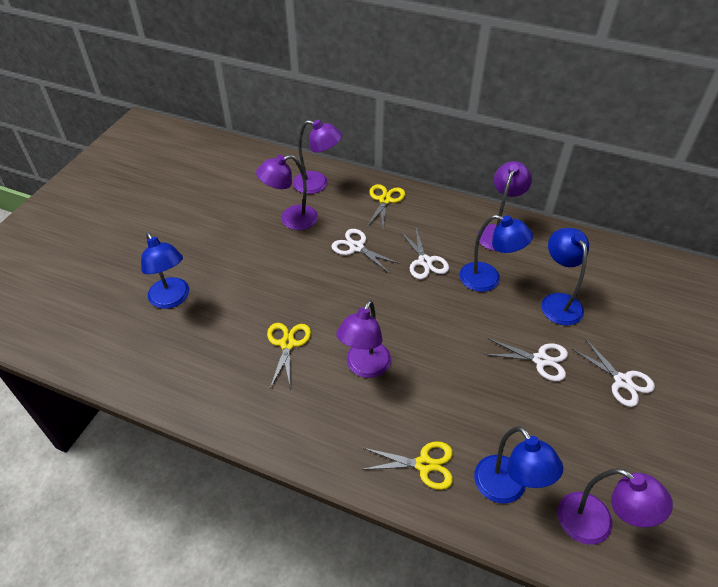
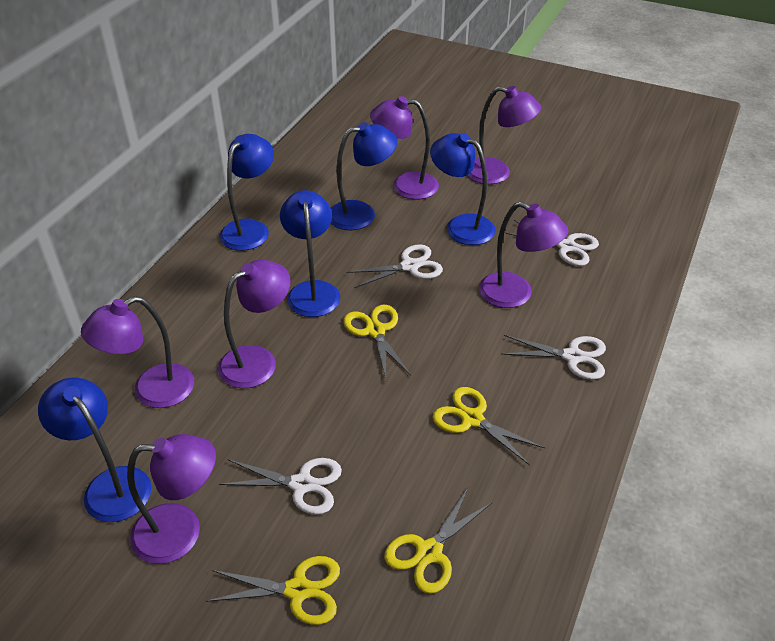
blue lamp: 4 -> 5
purple lamp: 5 -> 6
yellow scissors: 3 -> 4

